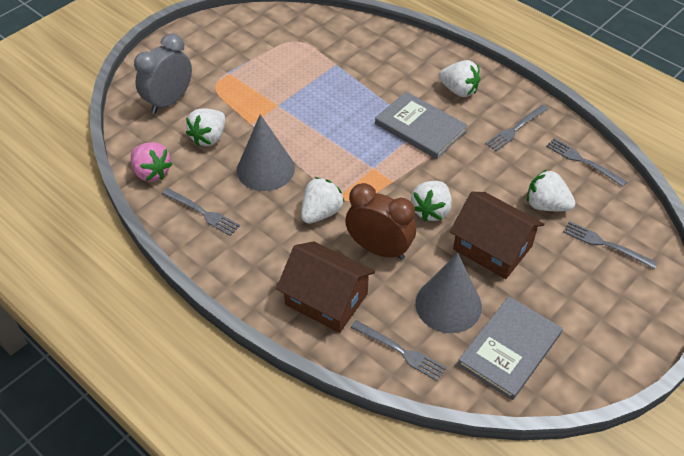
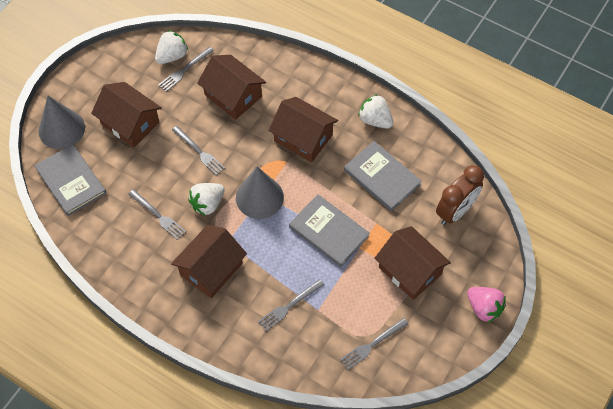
brown house: 2 -> 5
grey book: 2 -> 3
grey clock: 1 -> 0
white strawberry: 5 -> 3

